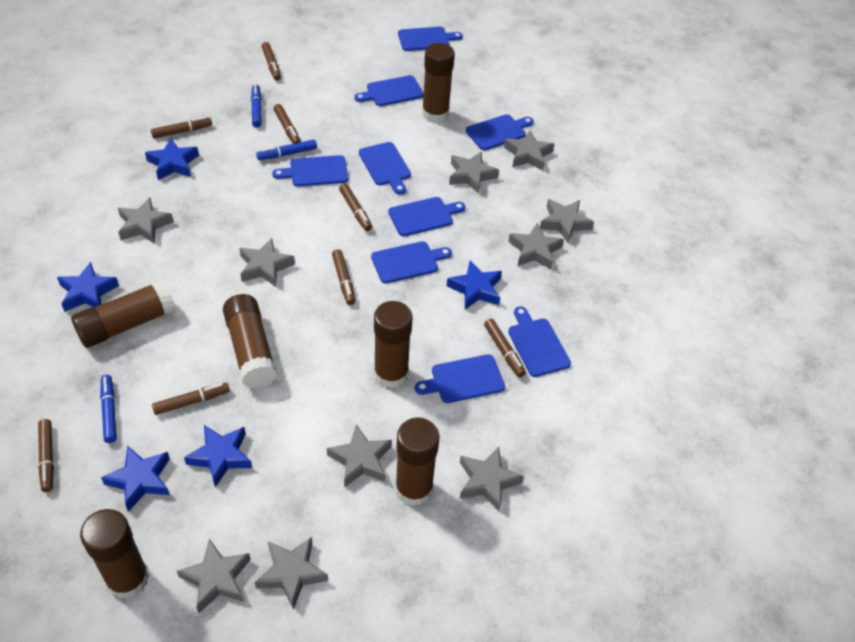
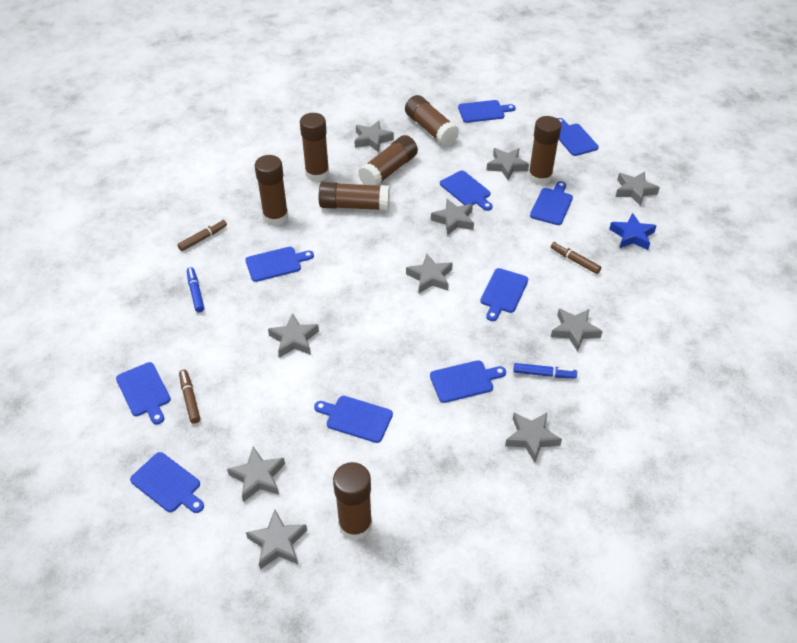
blue cutting board: 9 -> 10
blue marker: 3 -> 2
blue star: 5 -> 1
brown glue stick: 6 -> 7
brown marker: 8 -> 3

